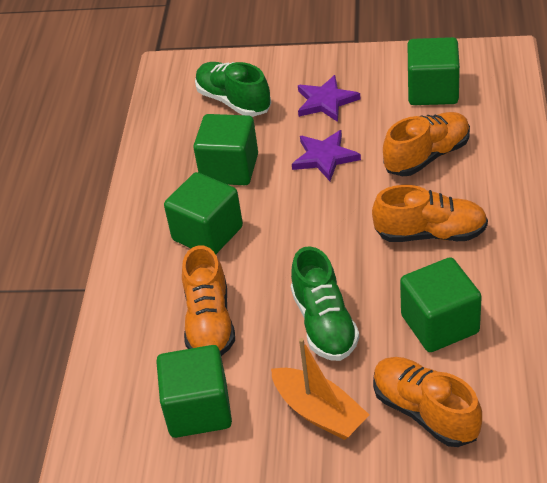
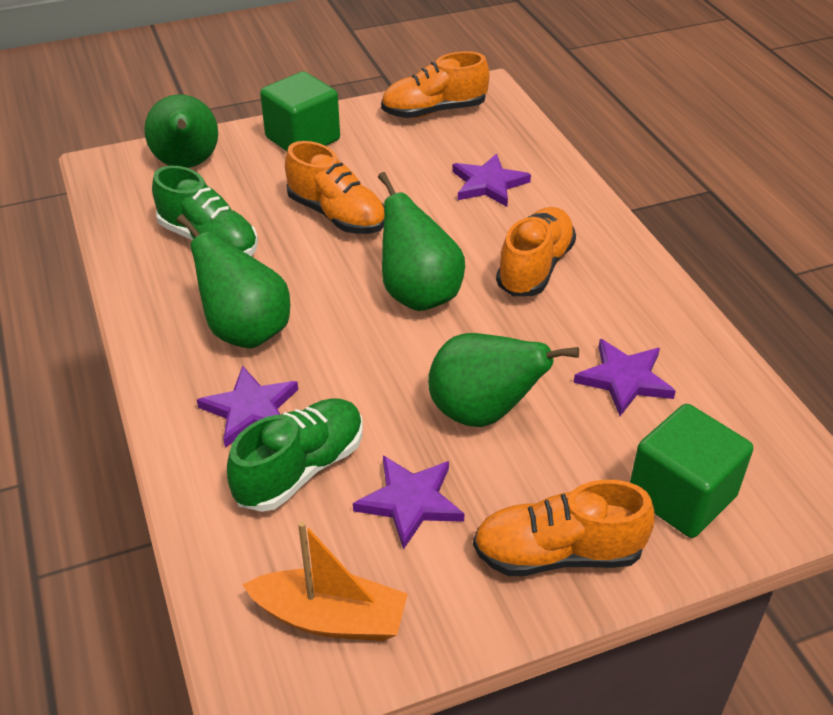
green cube: 5 -> 2
green pear: 0 -> 4
purple star: 2 -> 4

